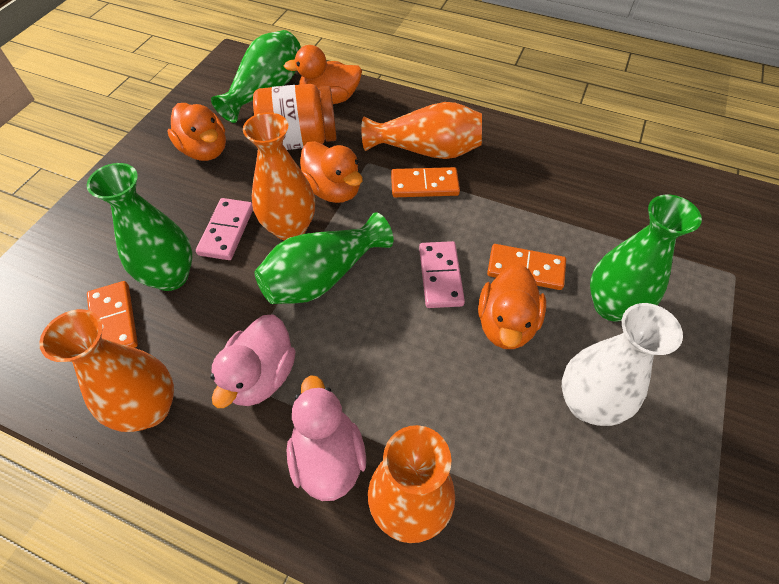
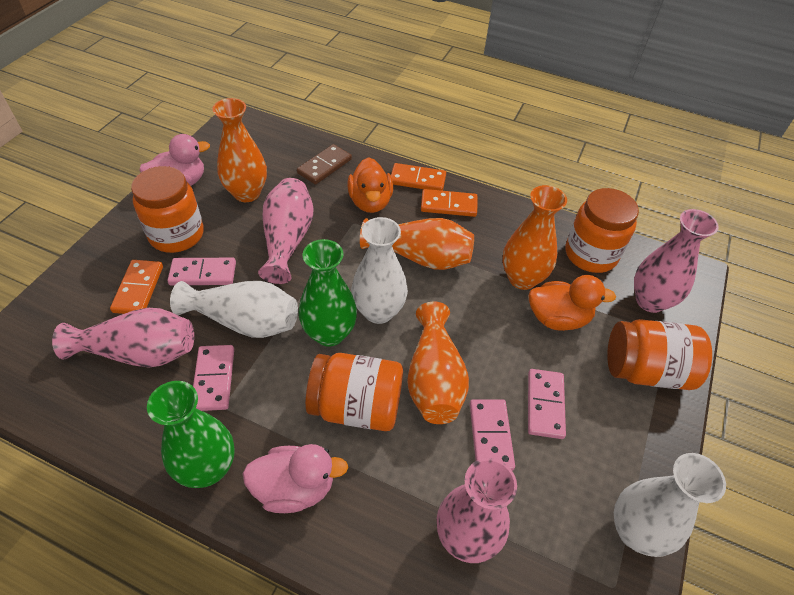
brown domino: 0 -> 1
green vase: 4 -> 2
orange duck: 4 -> 2
orange jar: 1 -> 4
pink domino: 2 -> 4
pink vase: 0 -> 4
white vase: 1 -> 3

